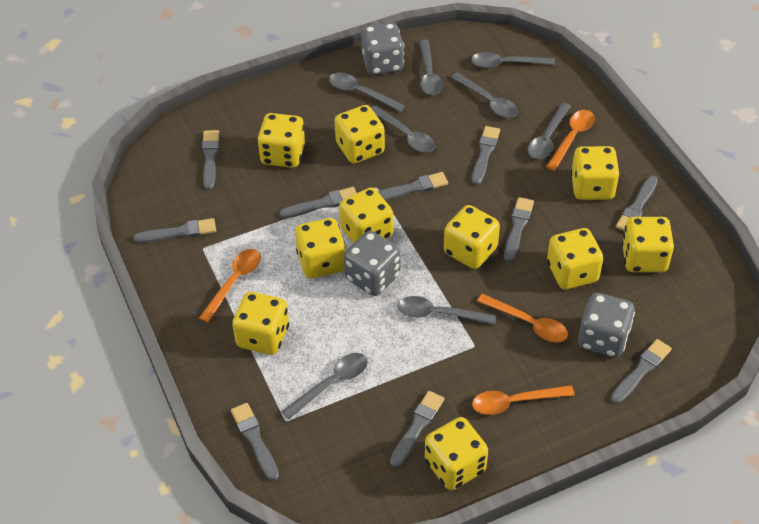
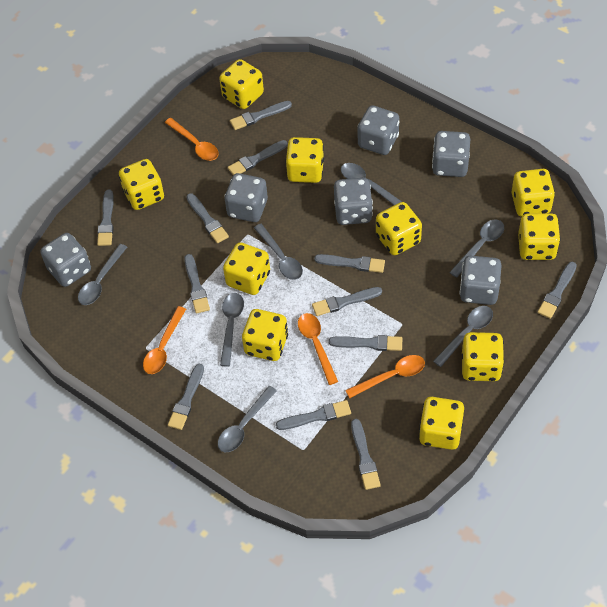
grey brush: 10 -> 12
grey dice: 3 -> 6
grey spoon: 8 -> 7

